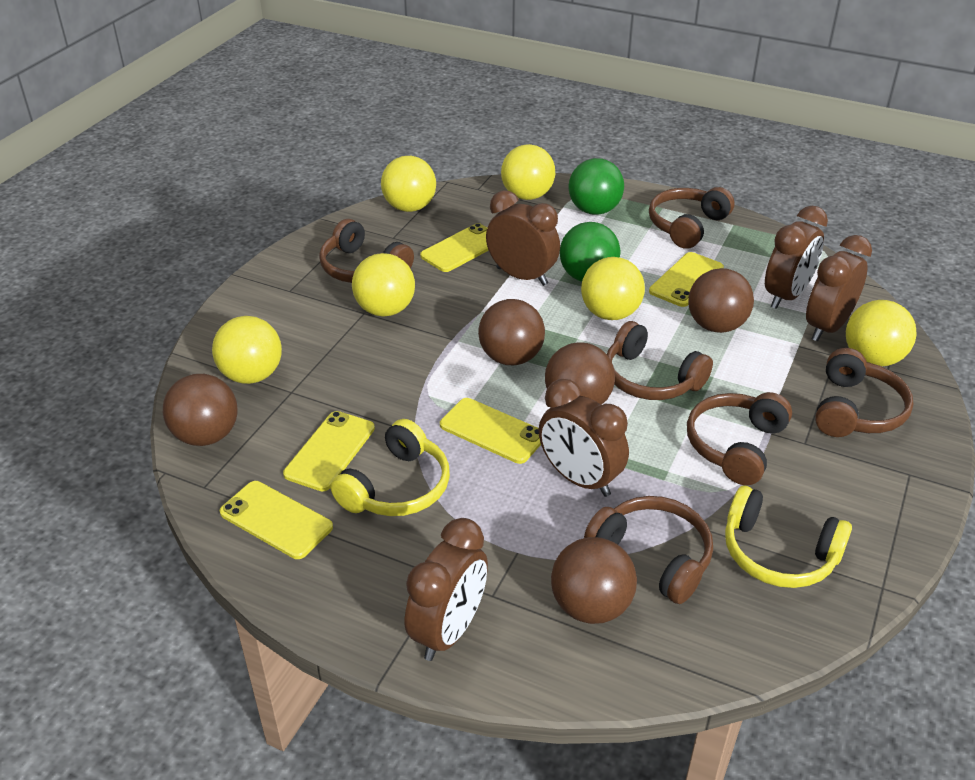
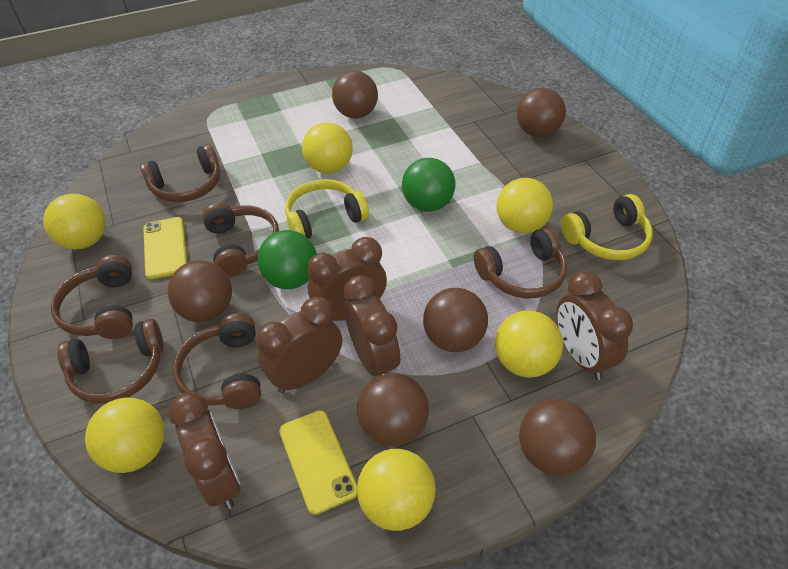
brown ball: 5 -> 6
yellow phone: 5 -> 2

